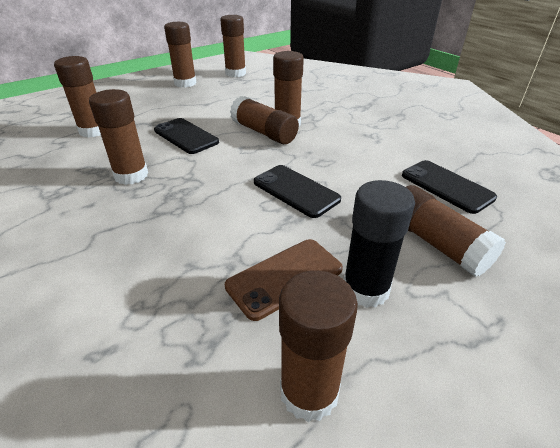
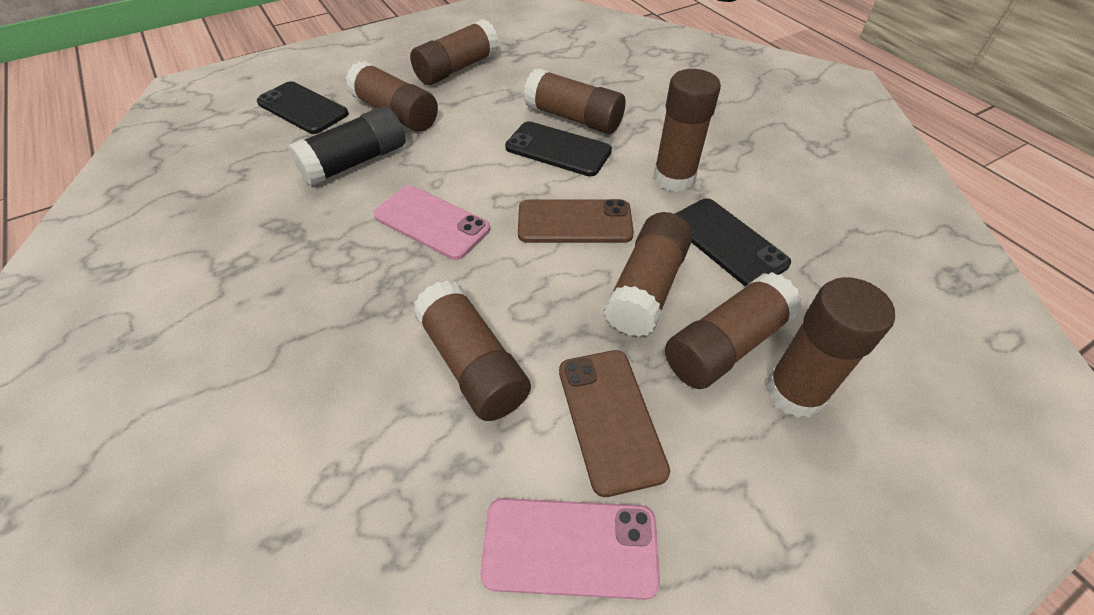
brown phone: 1 -> 2
pink phone: 0 -> 2

